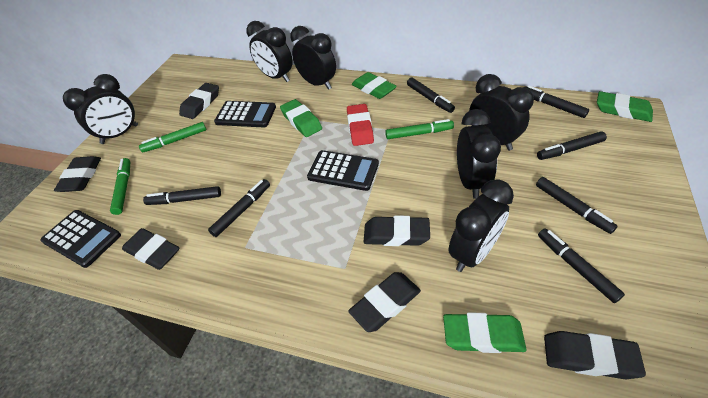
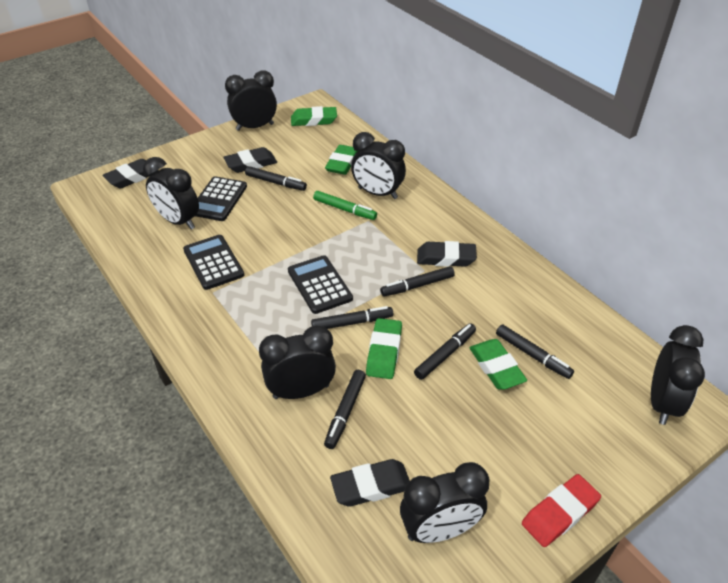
black eraser: 6 -> 4
black marker: 7 -> 6
green marker: 3 -> 1

